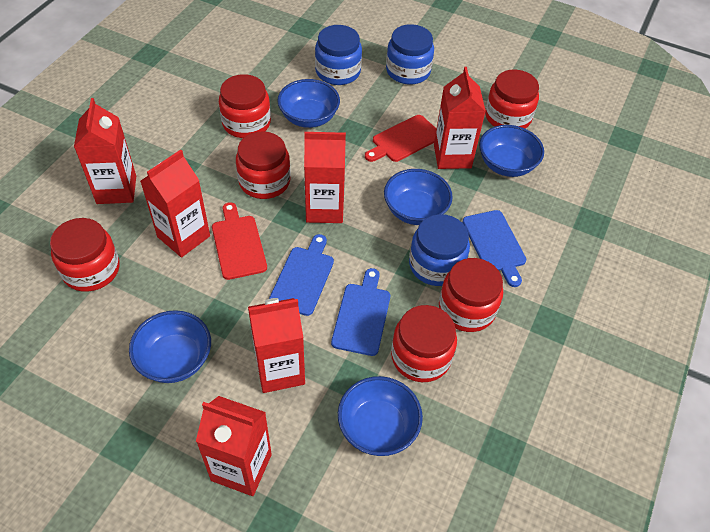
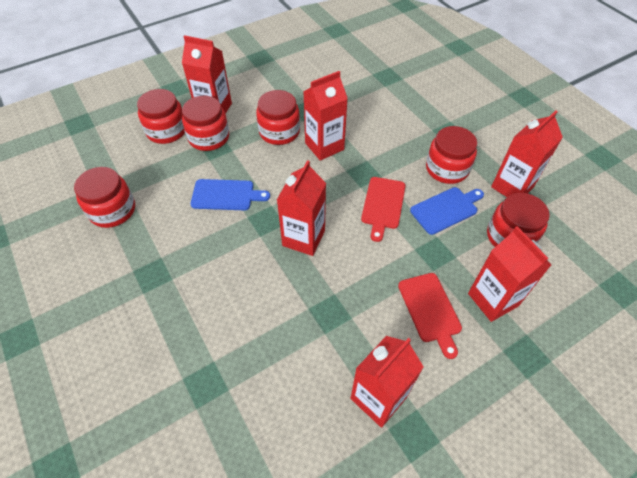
blue bowl: 5 -> 0
blue cutting board: 3 -> 2
blue jar: 3 -> 0

